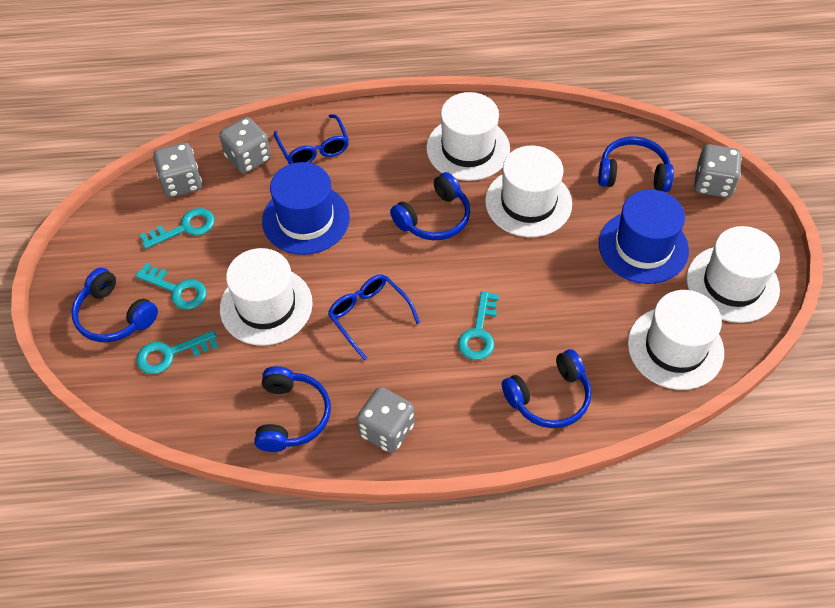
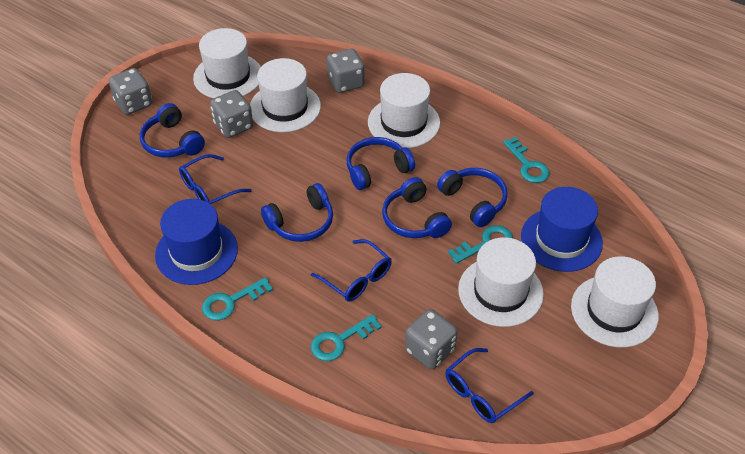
blue glasses: 2 -> 3

